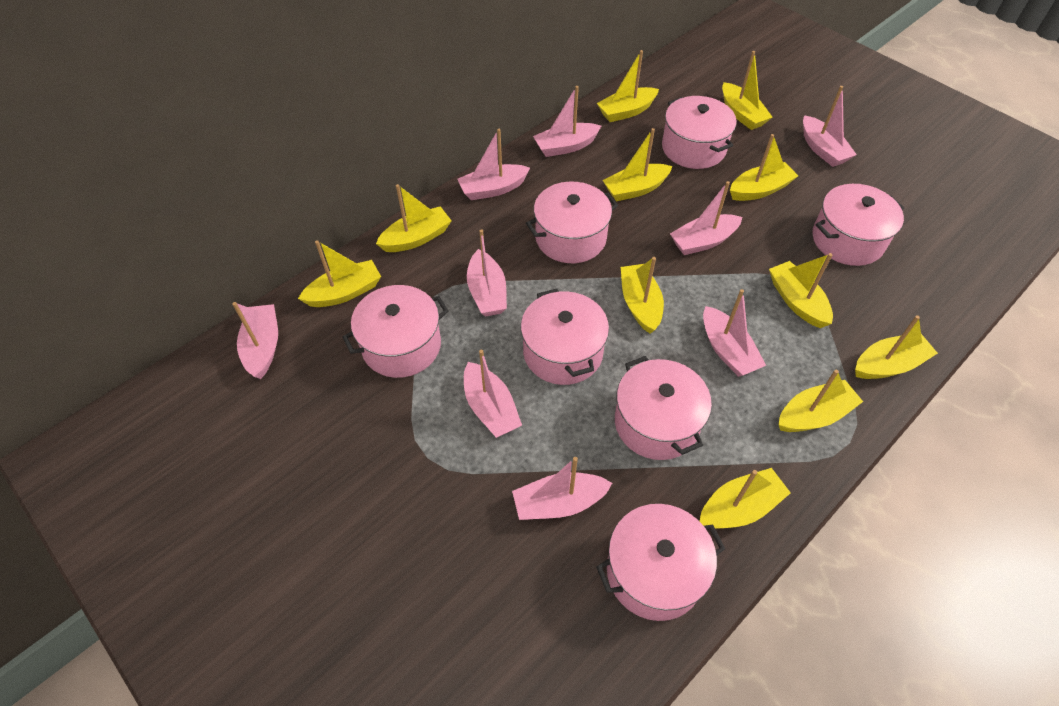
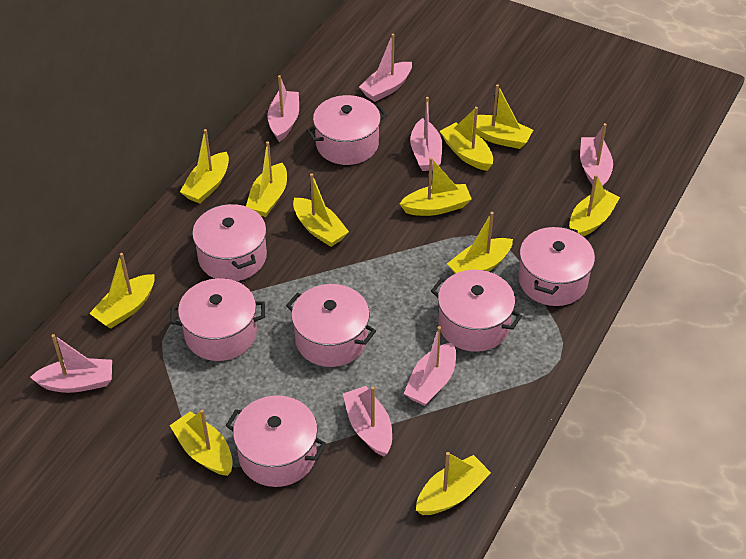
pink boat: 9 -> 7

